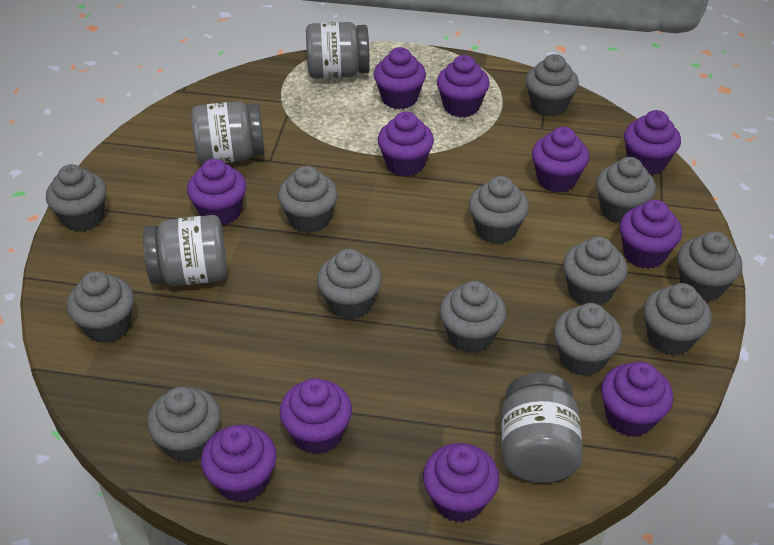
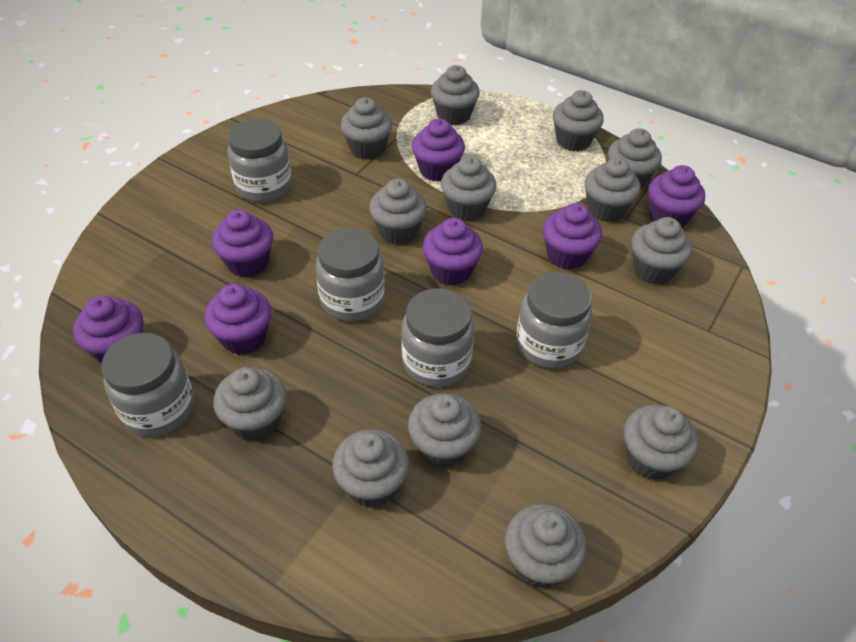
grey jar: 4 -> 5
purple cupcake: 11 -> 7

